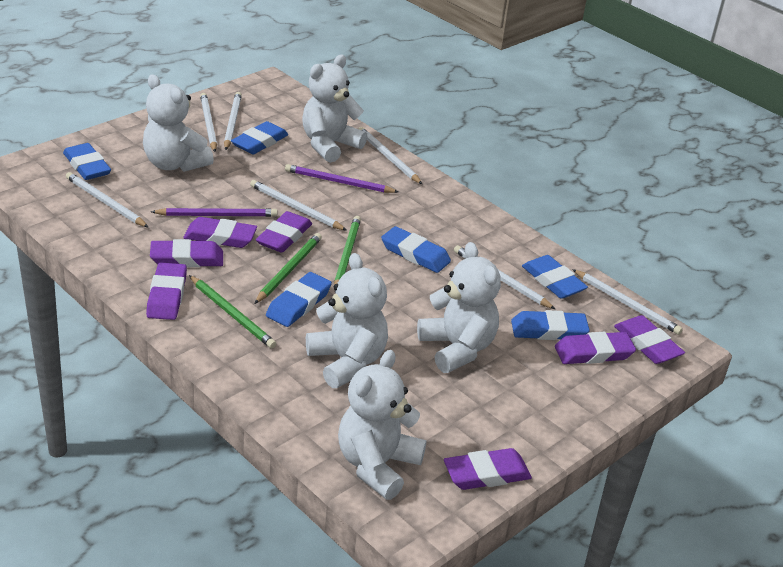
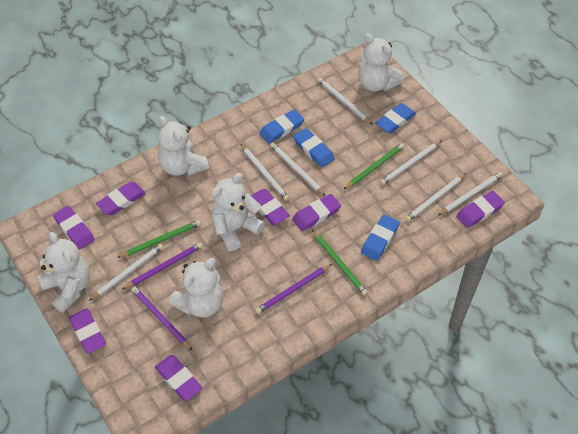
blue eraser: 6 -> 4
purple pencil: 2 -> 3

